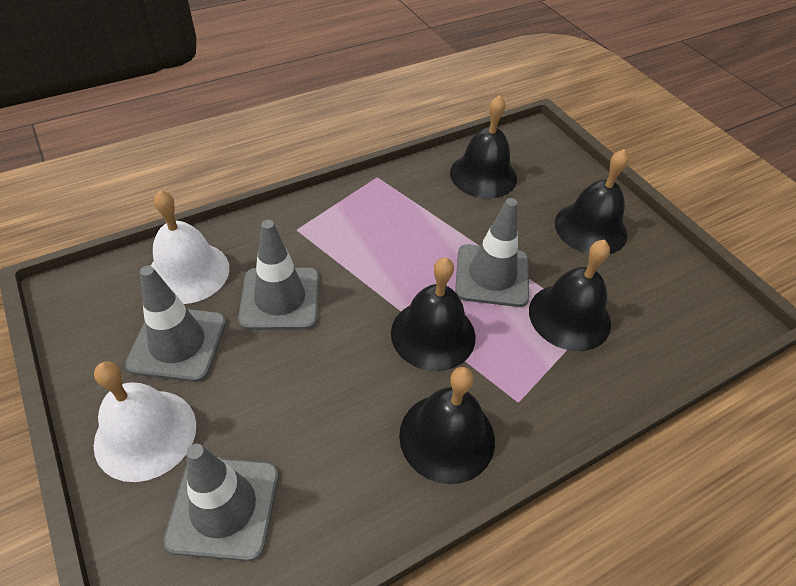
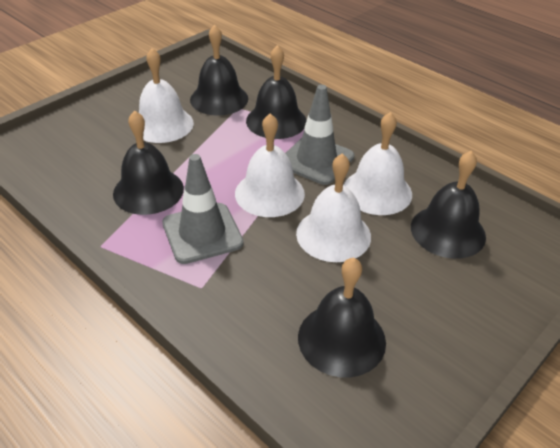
grey traffic cone: 4 -> 2
white bell: 2 -> 4

